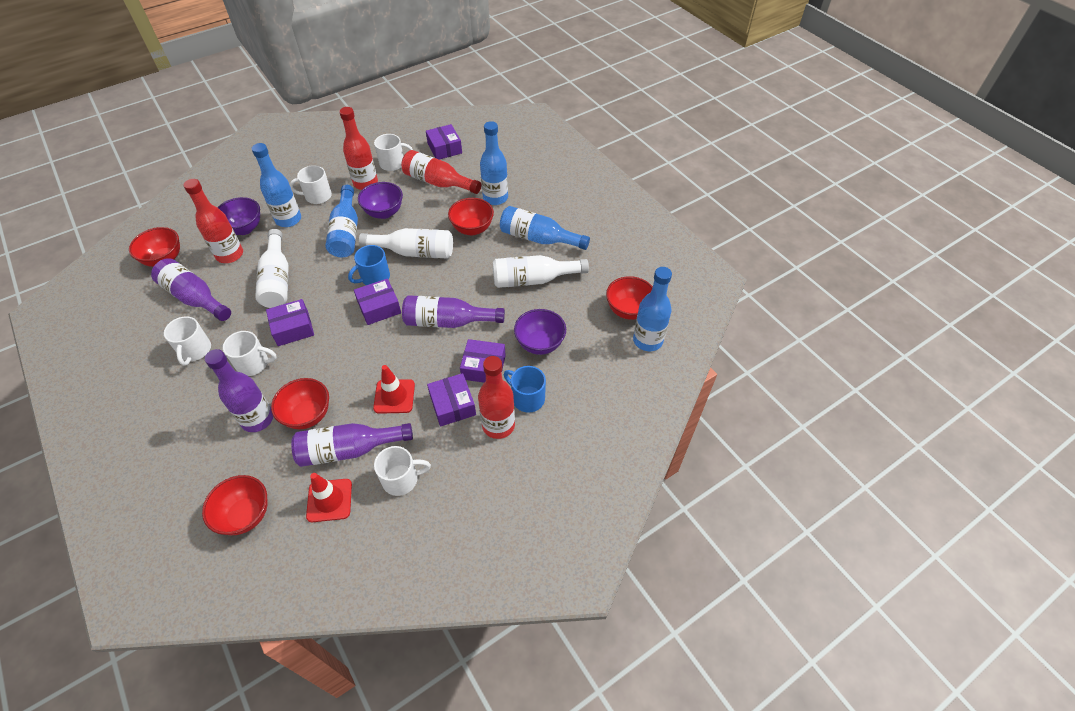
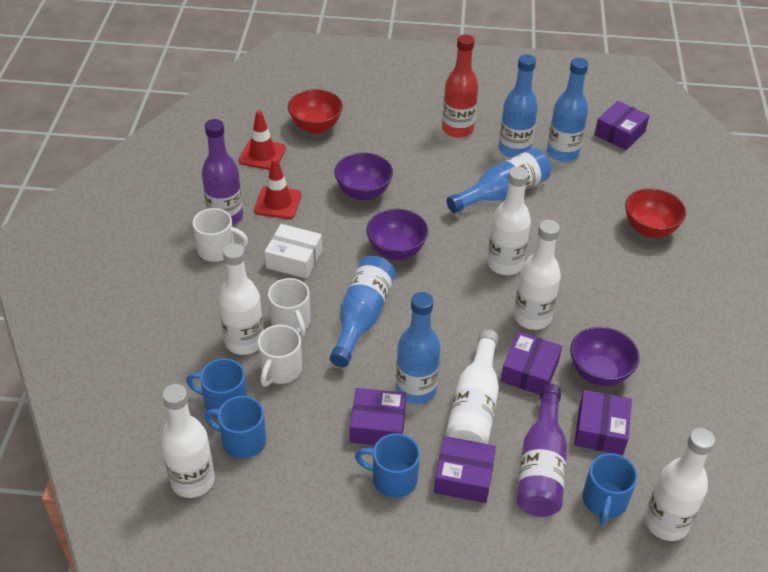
blue mug: 2 -> 4
purple bottle: 4 -> 2
red bottle: 4 -> 1
red bowl: 5 -> 2
white bottle: 3 -> 6
white box: 0 -> 1
white mug: 5 -> 3

